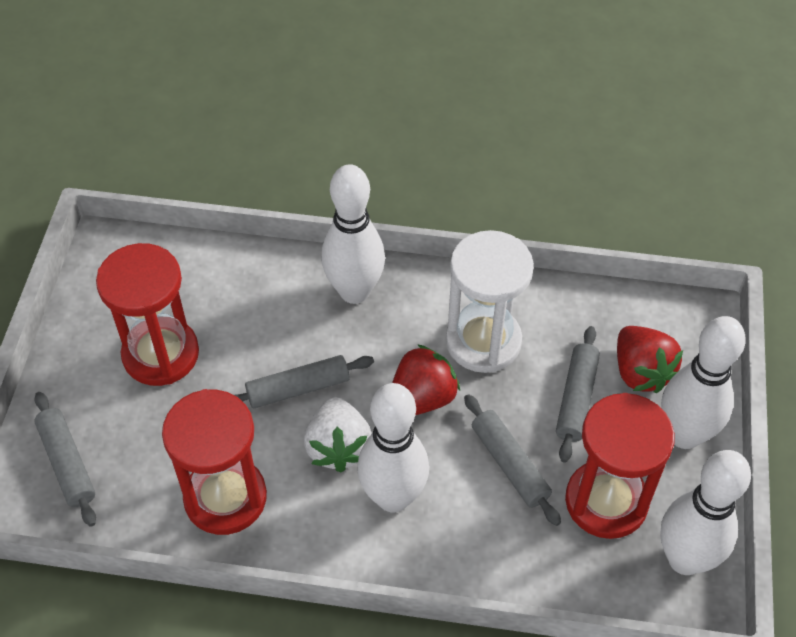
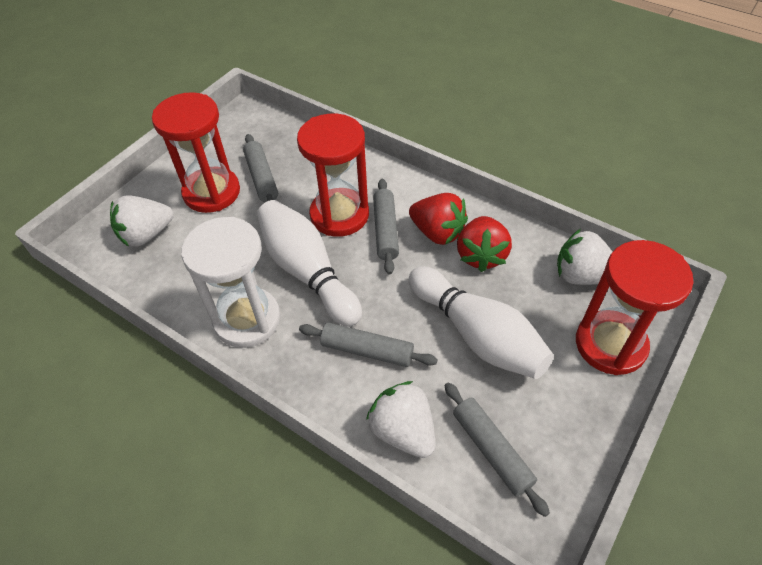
white bowling pin: 4 -> 2
white strawberry: 1 -> 3

